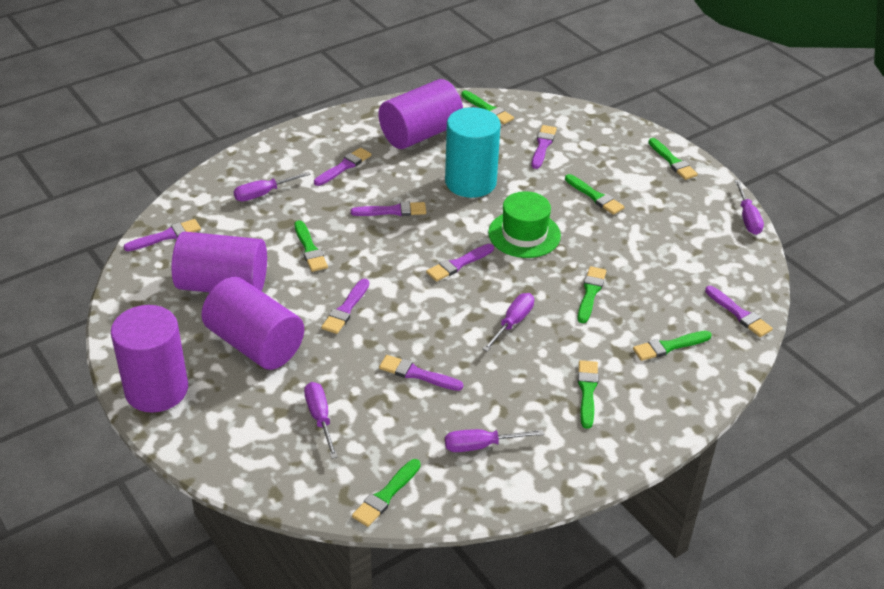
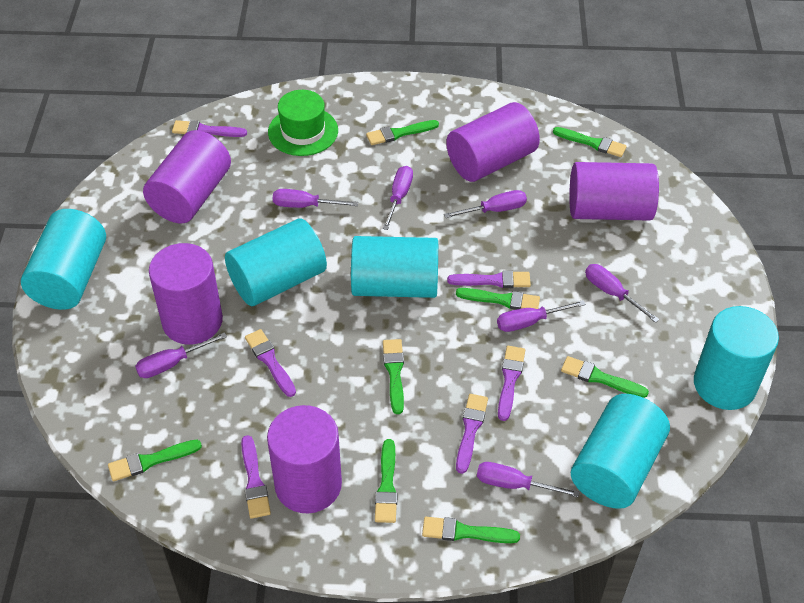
purple brush: 8 -> 6
purple cylinder: 4 -> 5
purple screwdriver: 5 -> 7
turquoise cylinder: 1 -> 5

